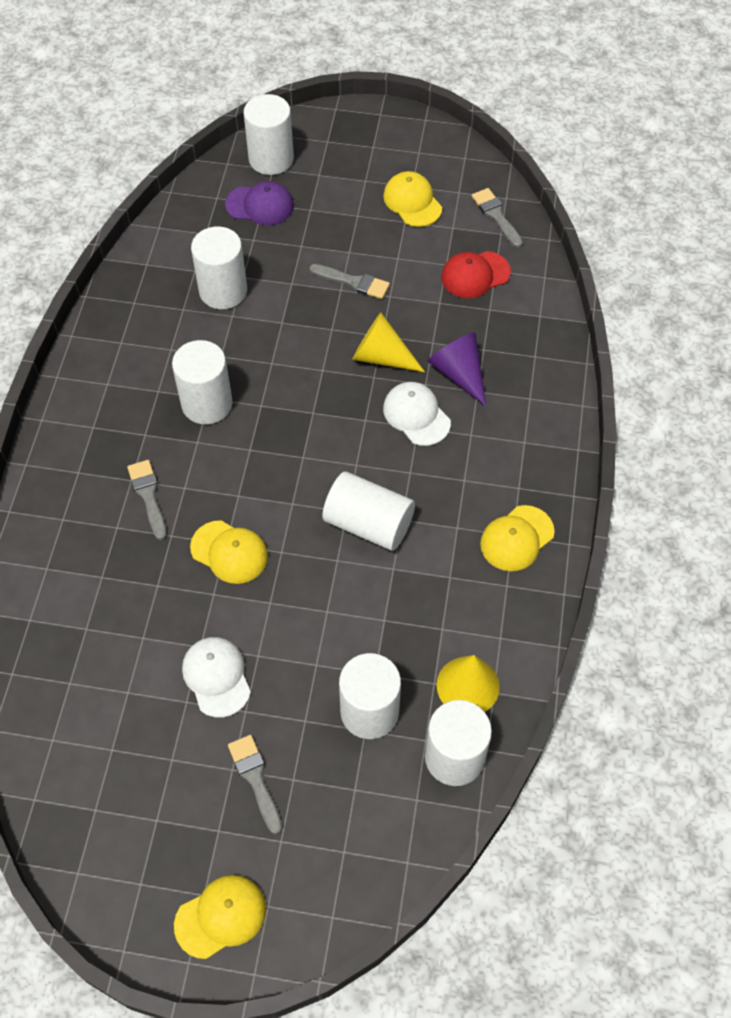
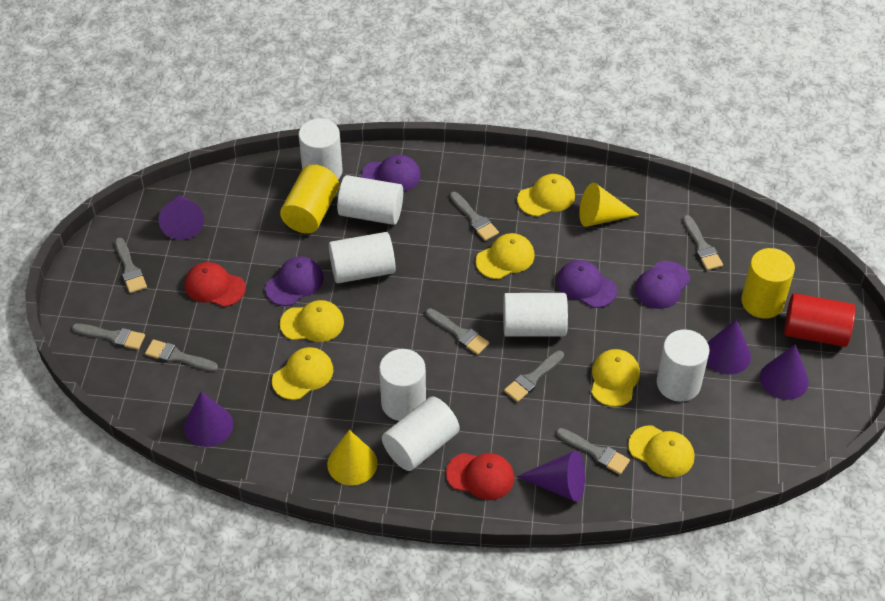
grey brush: 4 -> 8
purple cap: 1 -> 4
purple cone: 1 -> 5
red cap: 1 -> 2
red cylinder: 0 -> 1
white cap: 2 -> 0
white cylinder: 6 -> 7
yellow cap: 4 -> 6
yellow cylinder: 0 -> 2

